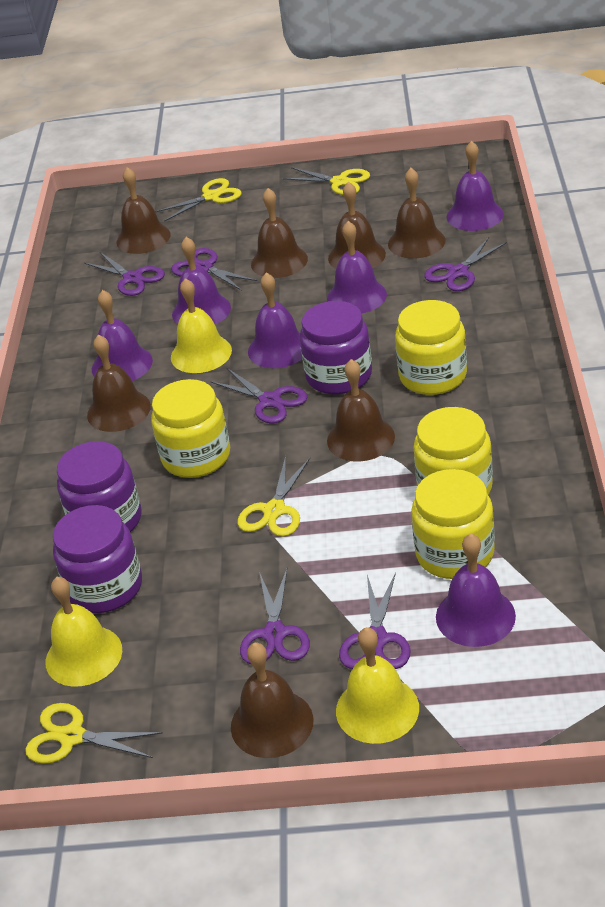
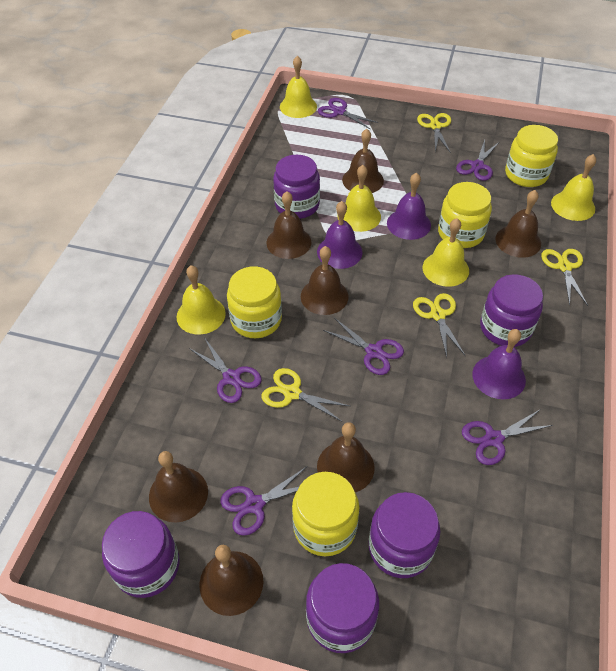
purple bell: 6 -> 3
purple jar: 3 -> 5
yellow bell: 3 -> 5

